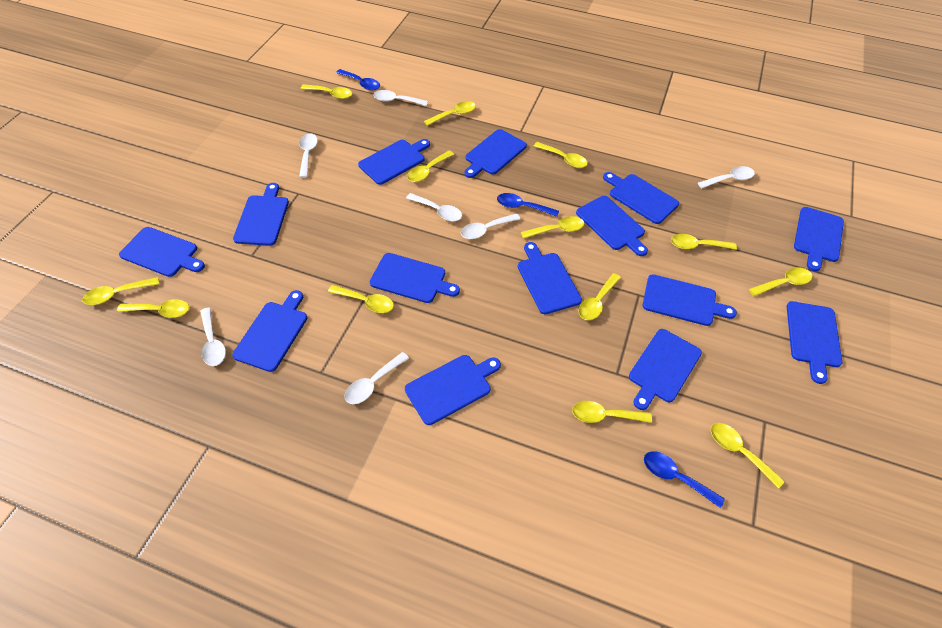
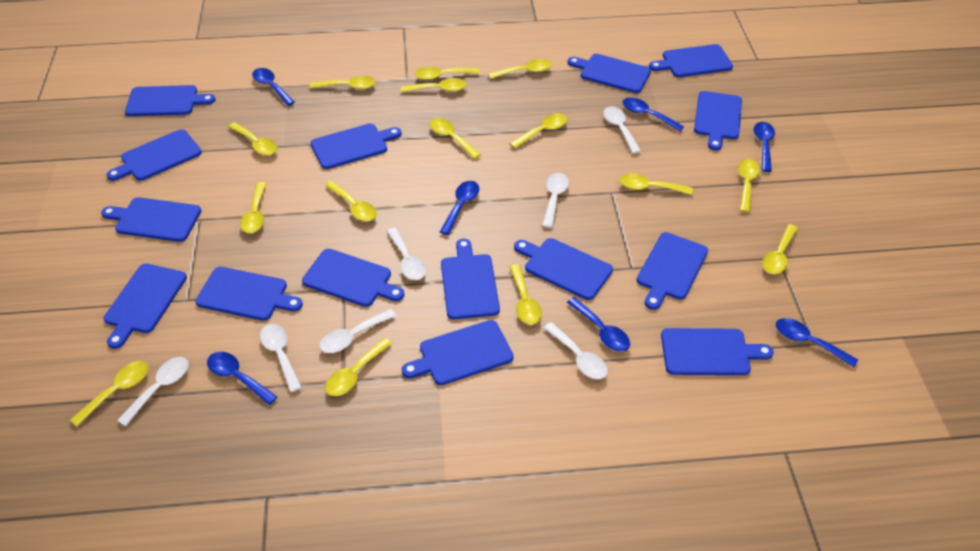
blue cutting board: 14 -> 15
blue spoon: 3 -> 7
yellow spoon: 13 -> 15

